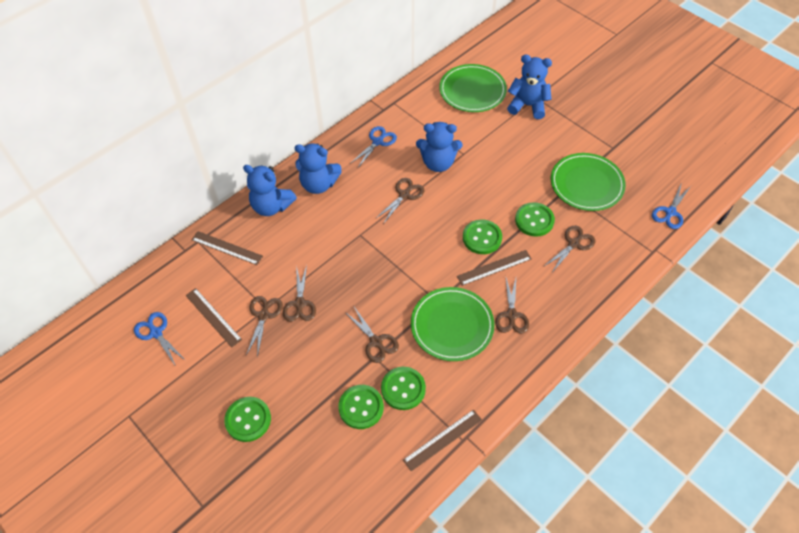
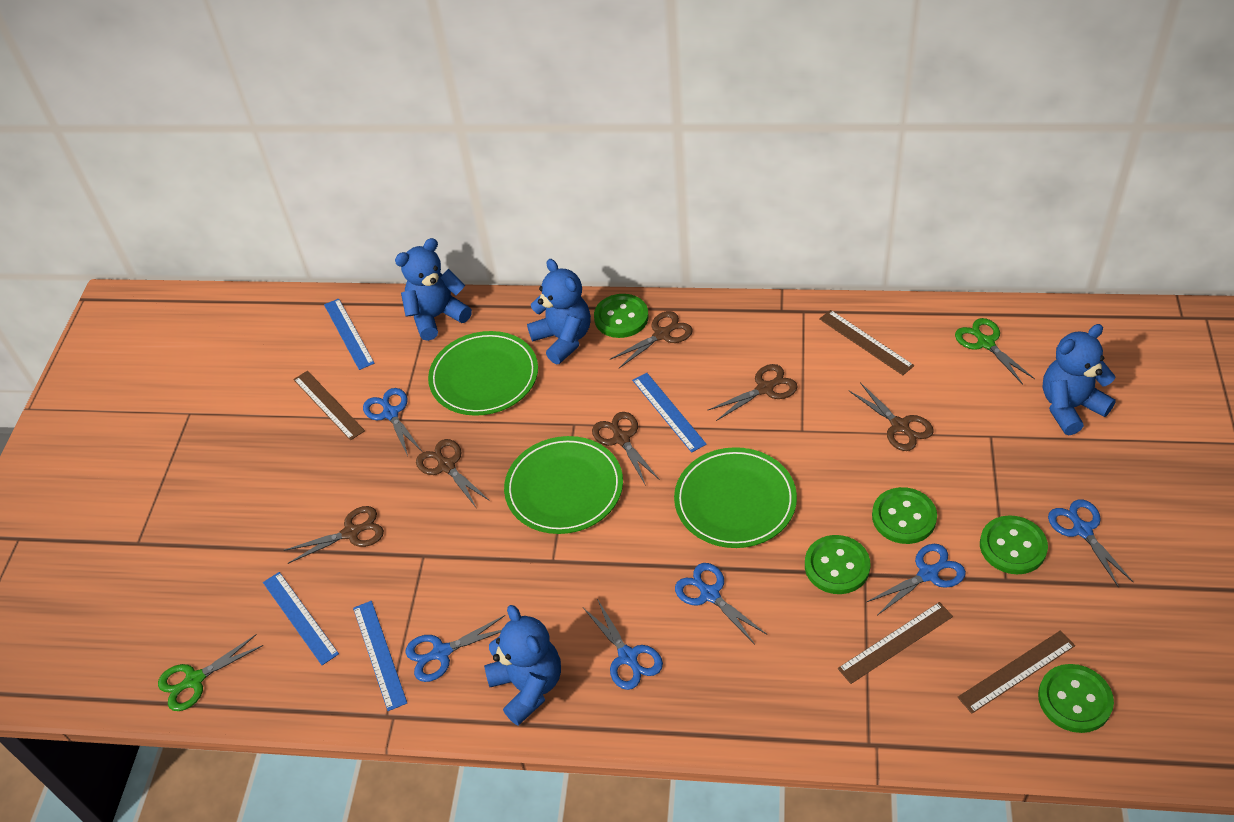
blue ruler: 0 -> 4
blue scissors: 3 -> 6
green scissors: 0 -> 2

